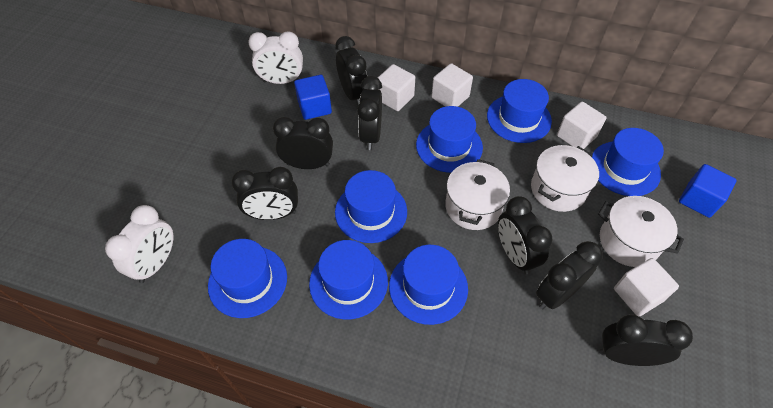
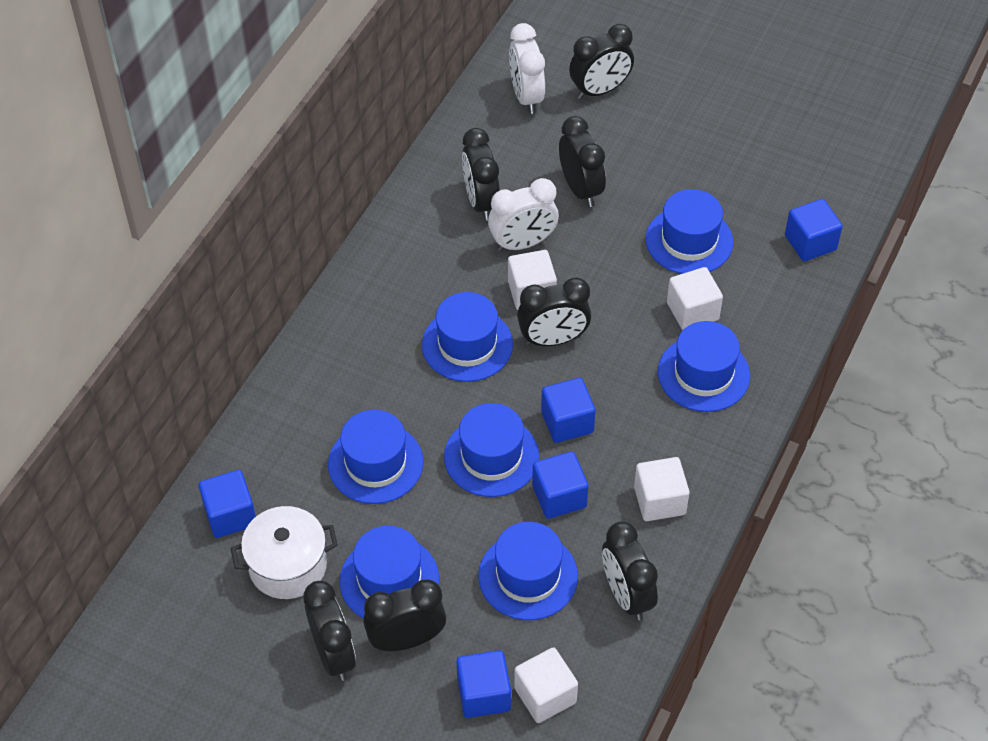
blue cube: 2 -> 5
white pot: 3 -> 1

